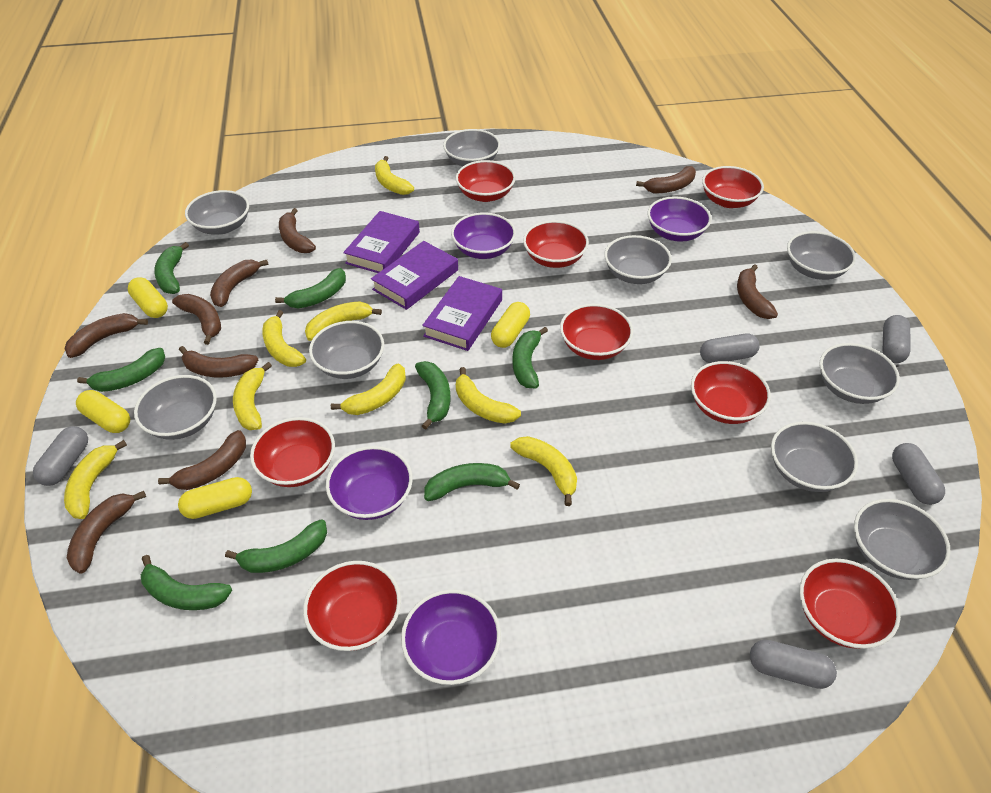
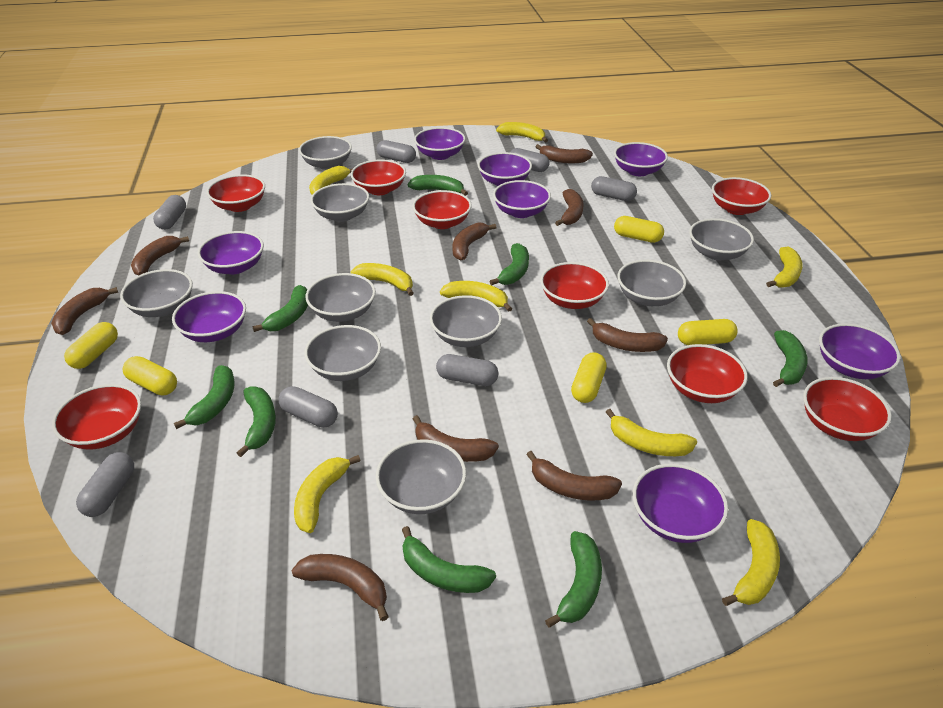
grey capsule: 5 -> 7
purple book: 3 -> 0
purple bowl: 4 -> 8
yellow capsule: 4 -> 5

